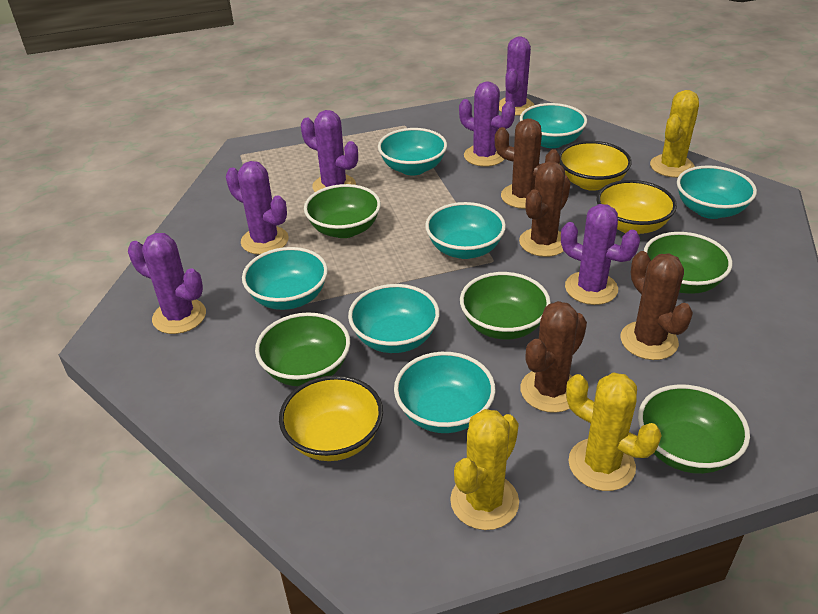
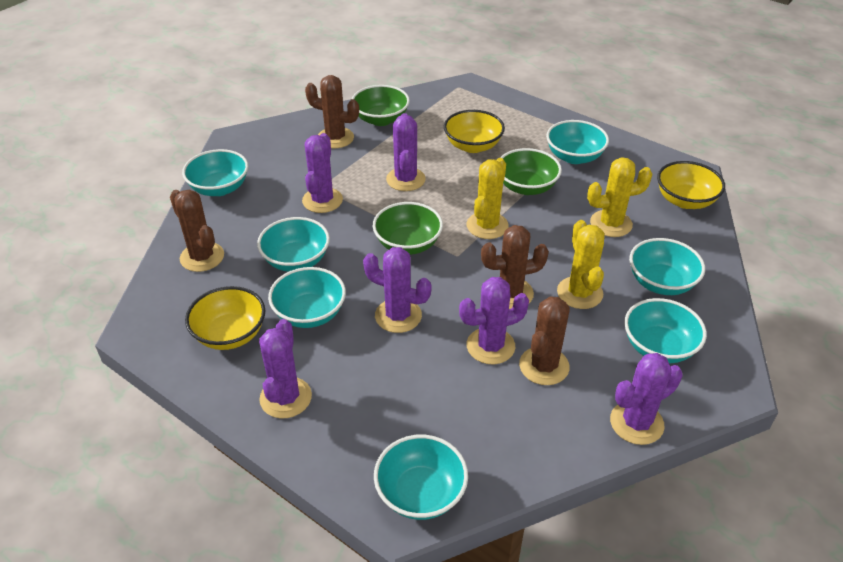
green bowl: 5 -> 3

